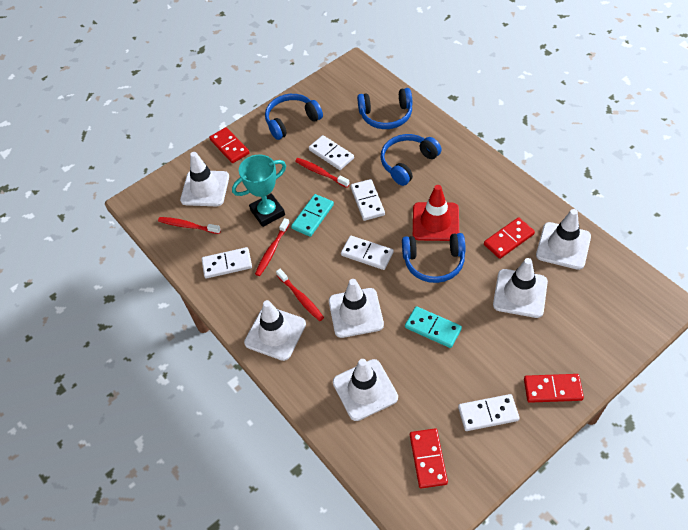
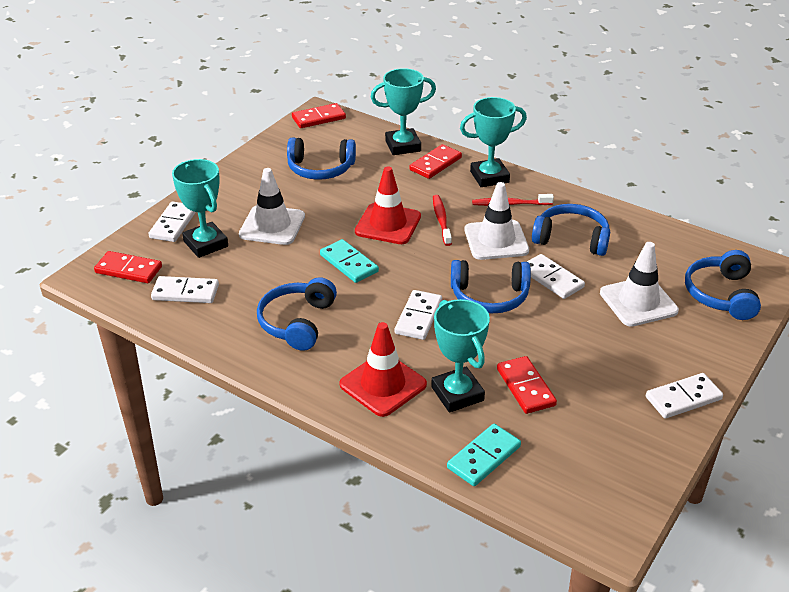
blue headphones: 4 -> 5
red toothbrush: 4 -> 2
red traffic cone: 1 -> 2
turquoise trophy: 1 -> 4
white traffic cone: 6 -> 3

